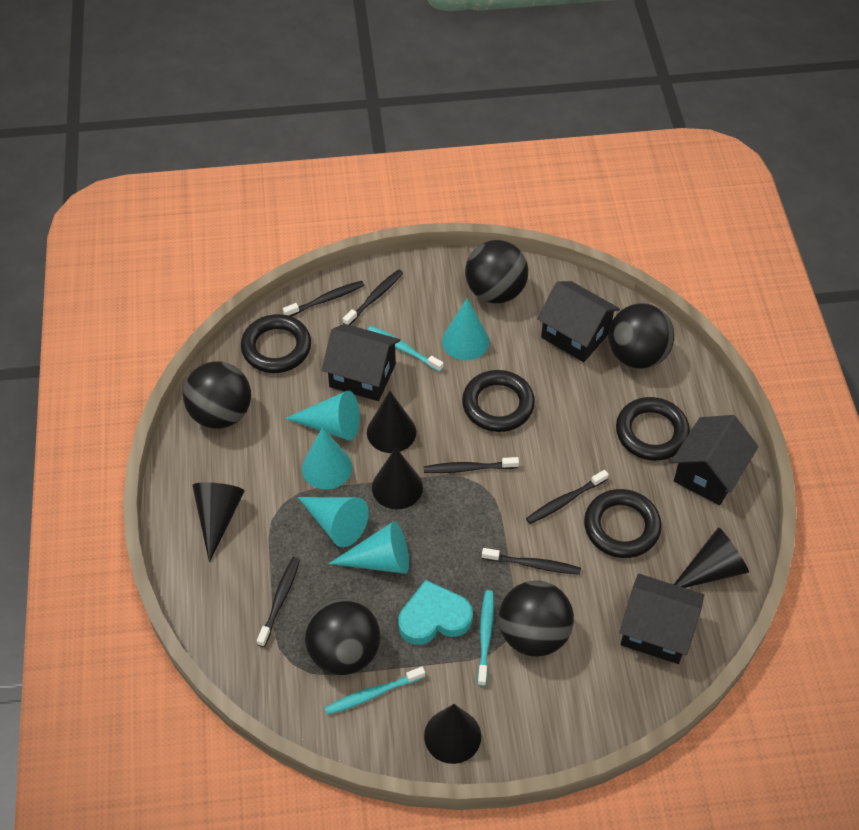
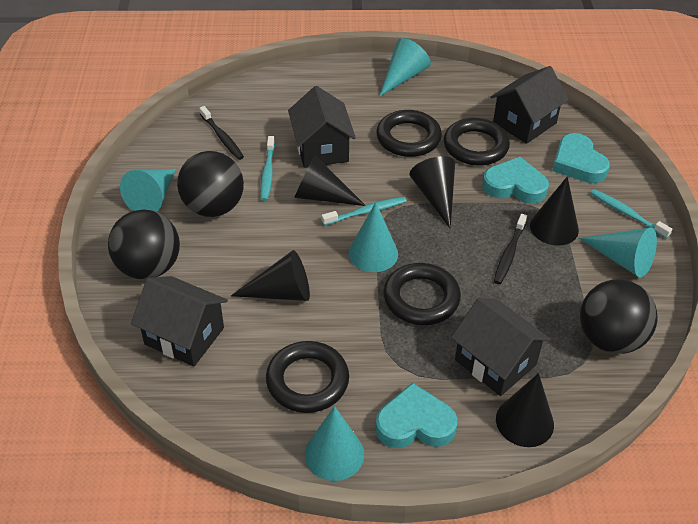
black ball: 5 -> 3
black toothbrush: 6 -> 2
turquoise heart: 1 -> 3

